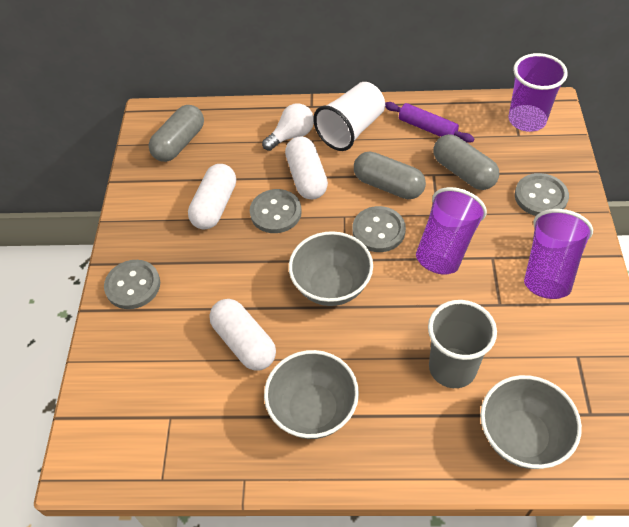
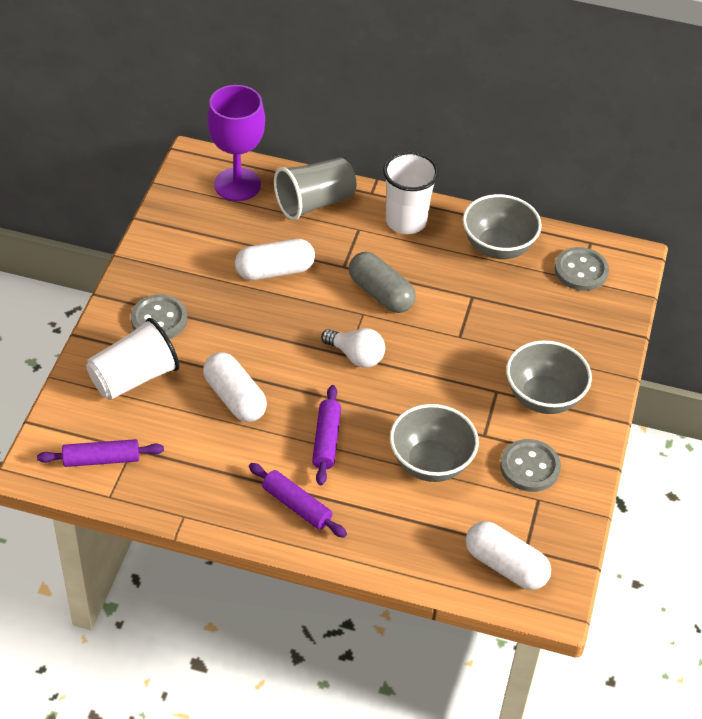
grey button: 4 -> 3
grey capsule: 3 -> 1
purple cup: 3 -> 0
purple goblet: 0 -> 1
purple rolling pin: 1 -> 3
white cup: 1 -> 2

